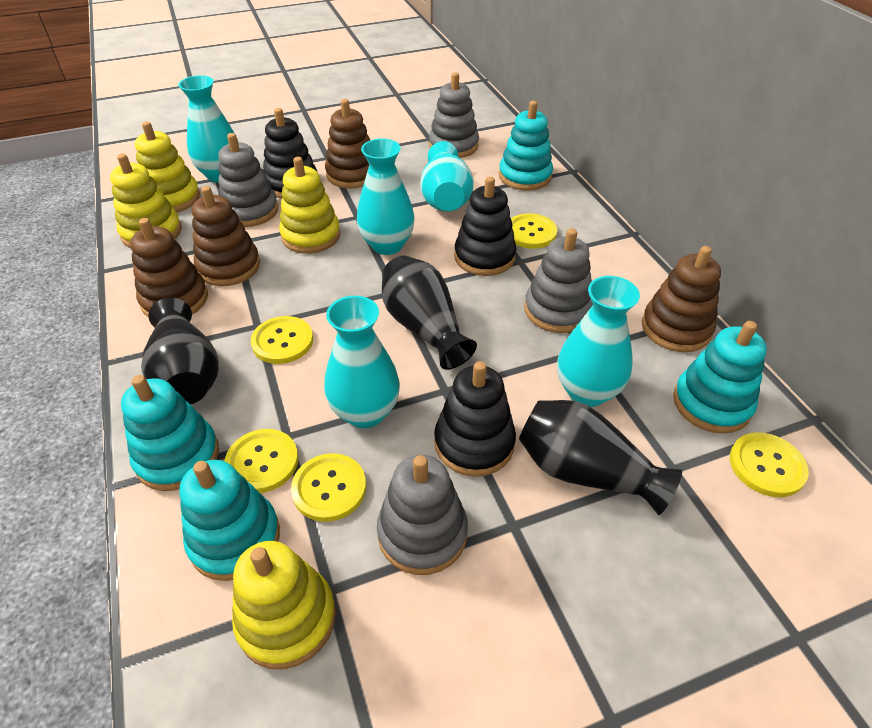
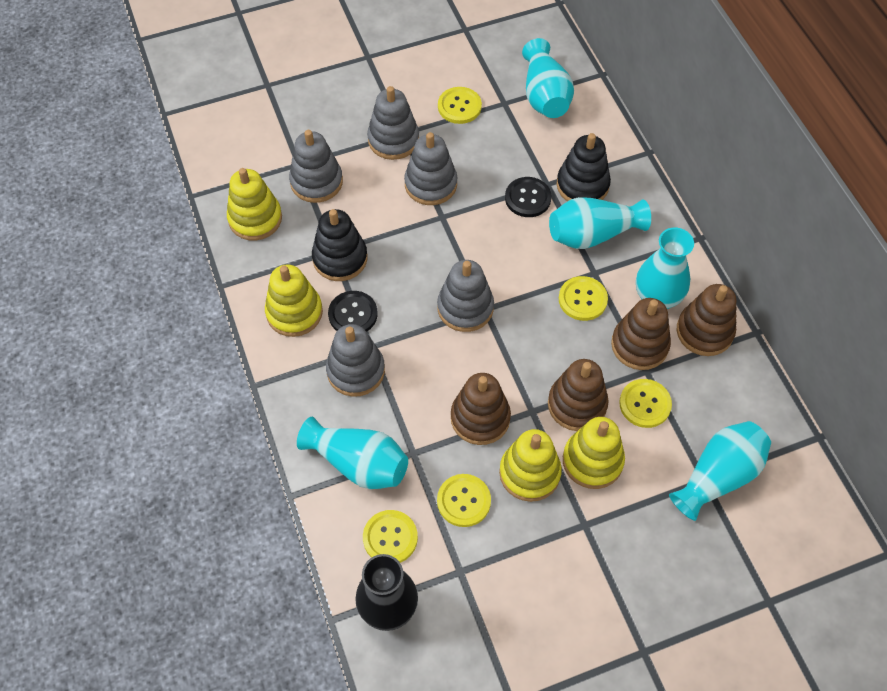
black button: 0 -> 2
black stacking toy: 3 -> 2
black vase: 3 -> 1
grey stacking toy: 4 -> 5
turquoise stacking toy: 4 -> 0

